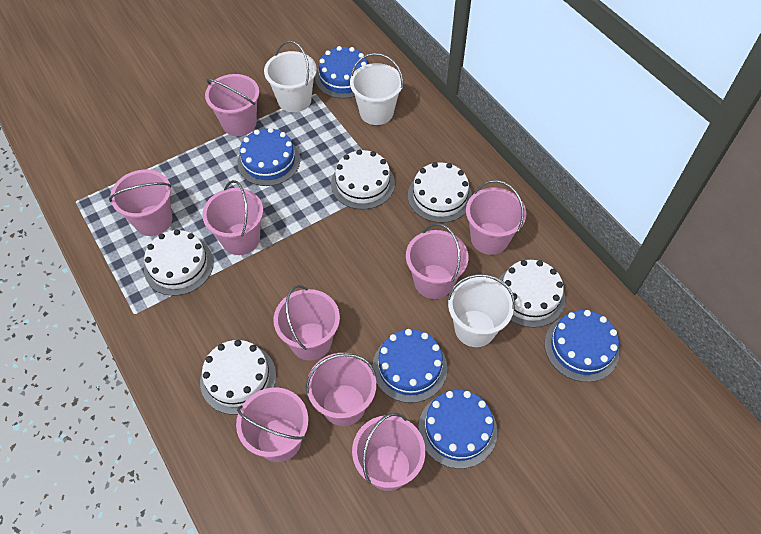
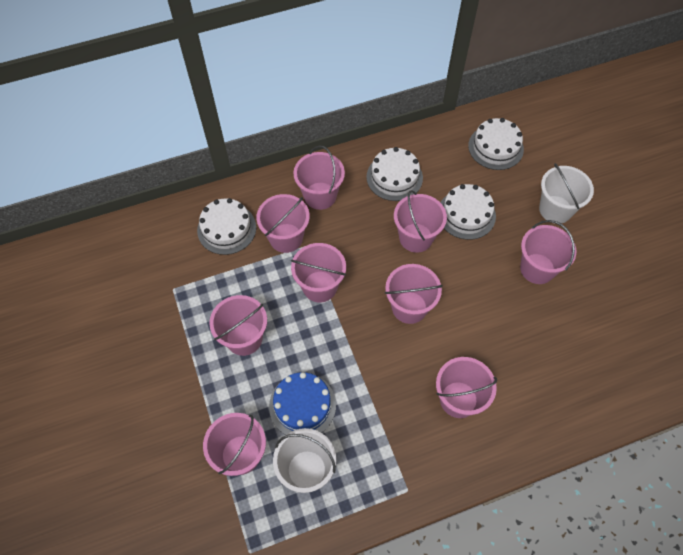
blue cake: 5 -> 1
white bucket: 3 -> 2
white cake: 5 -> 4

